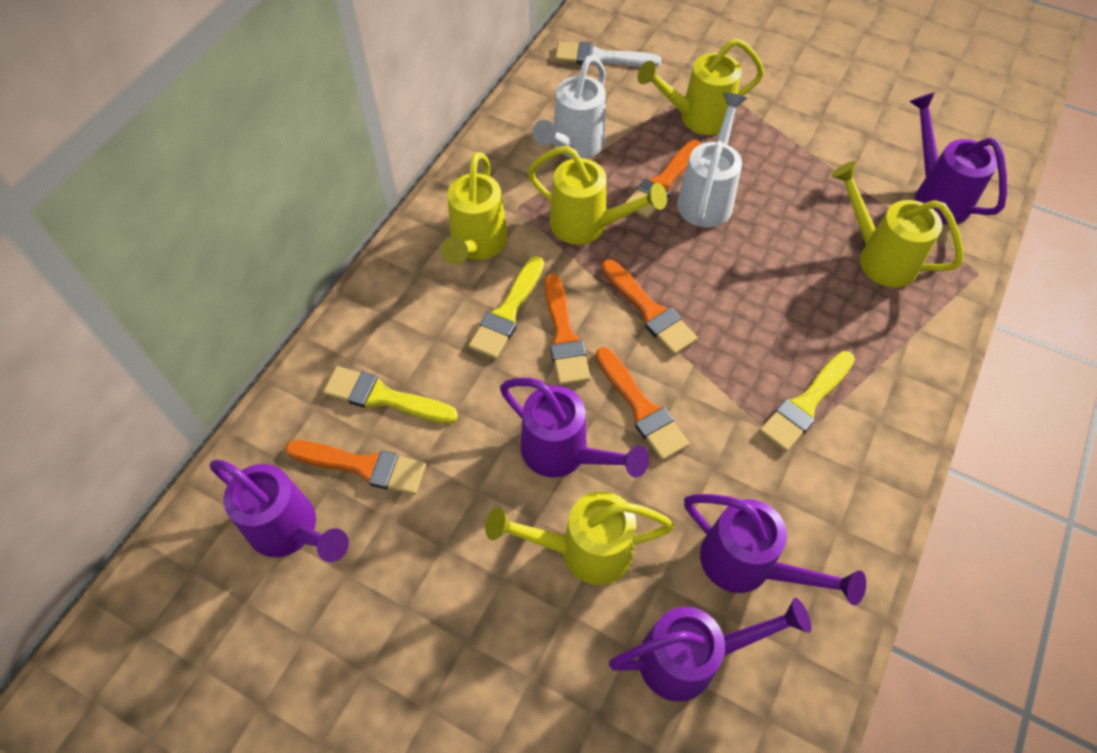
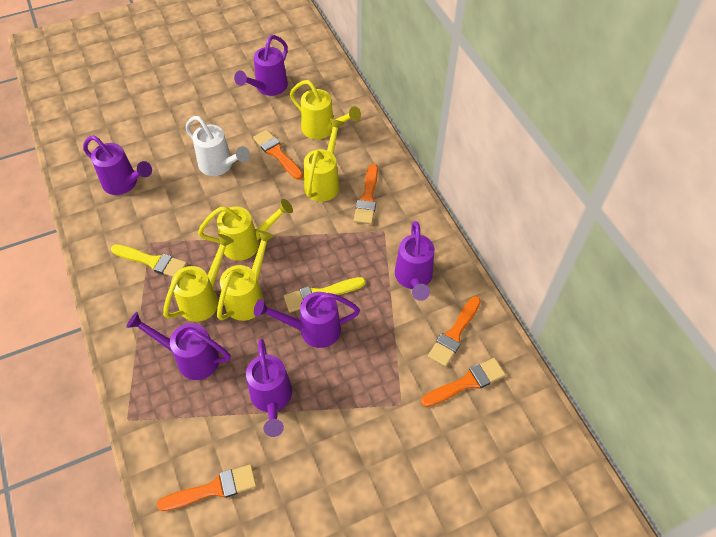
purple watering can: 5 -> 6
white brush: 1 -> 0
white watering can: 2 -> 1
yellow brush: 3 -> 2

